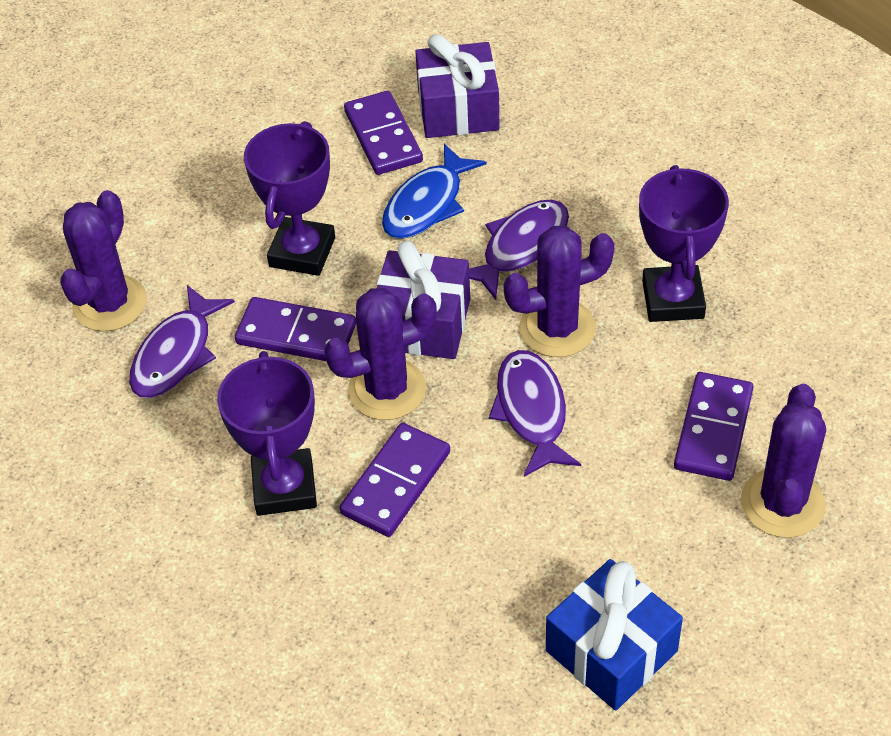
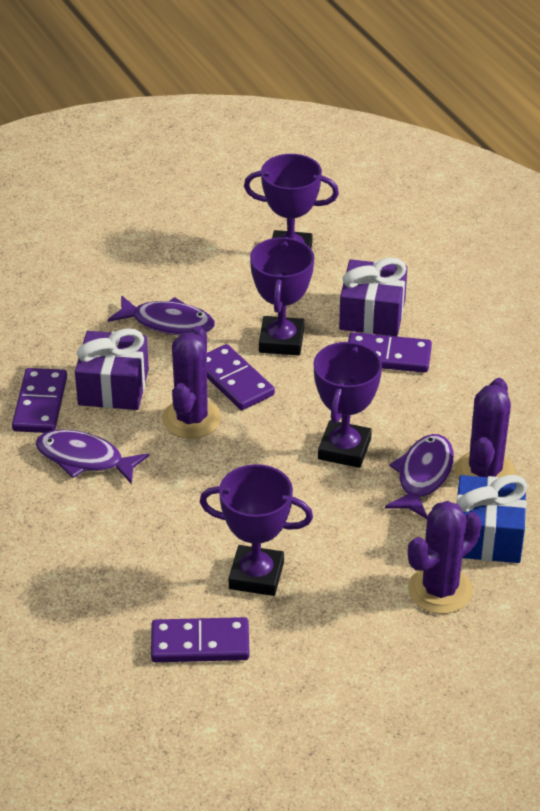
blue fish: 1 -> 0
purple cactus: 4 -> 3
purple trophy: 3 -> 4

